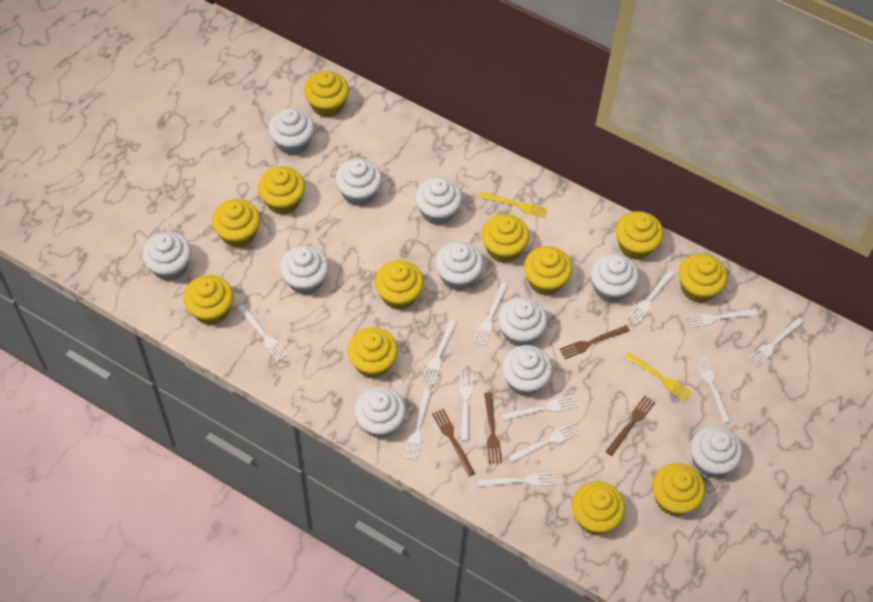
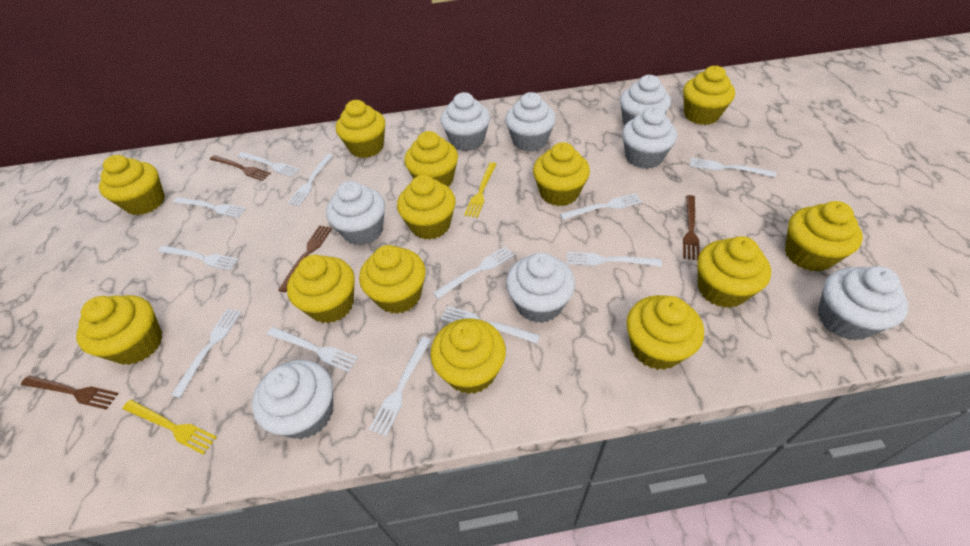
white cupcake: 11 -> 8
yellow cupcake: 12 -> 13

